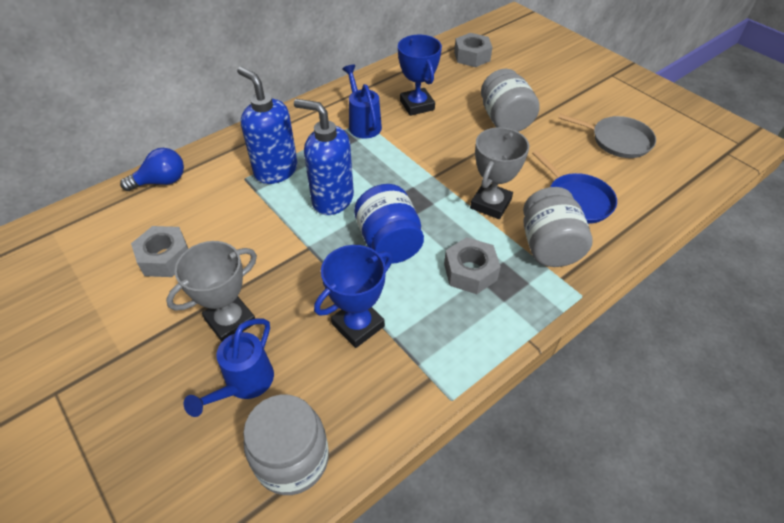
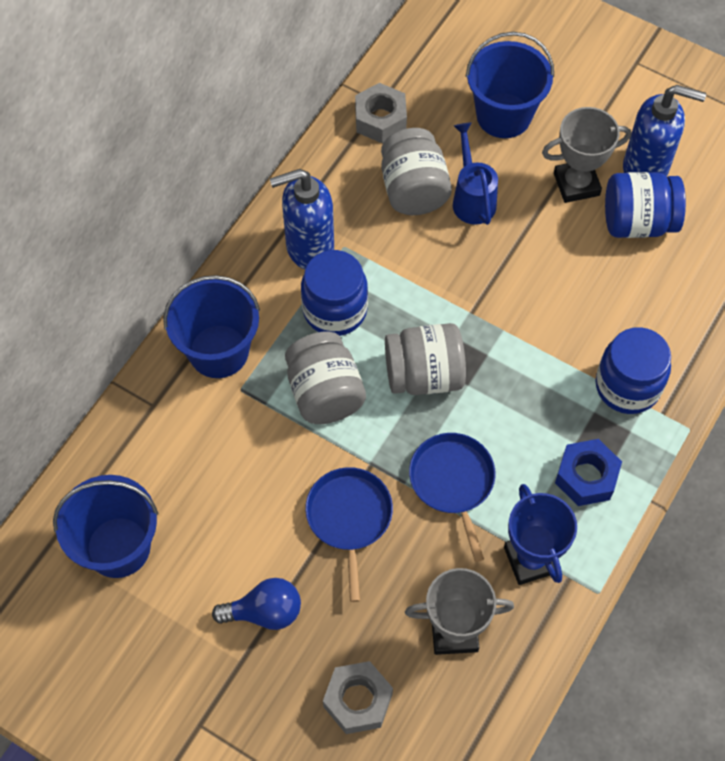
blue bucket: 0 -> 3
blue jar: 1 -> 3
blue nut: 0 -> 1
blue pan: 1 -> 2
blue trophy: 2 -> 1
blue watering can: 2 -> 1
grey nut: 3 -> 2
grey pan: 1 -> 0

